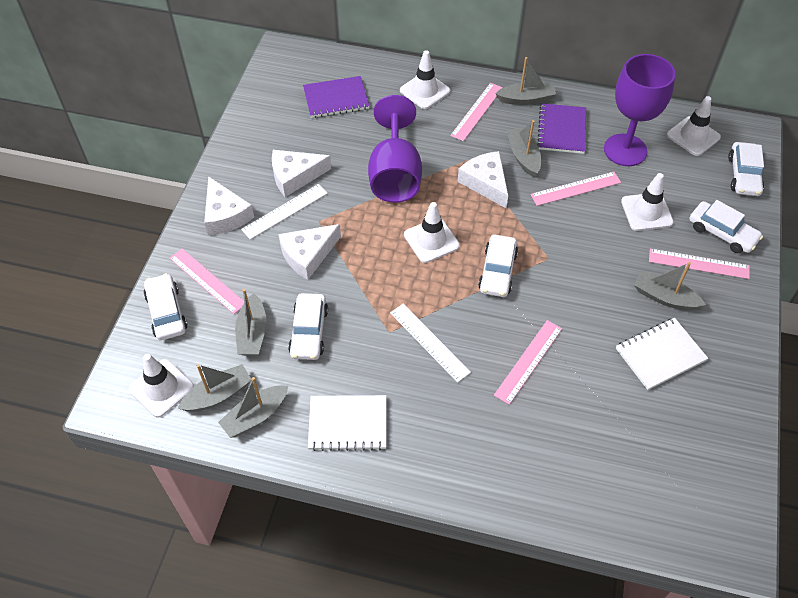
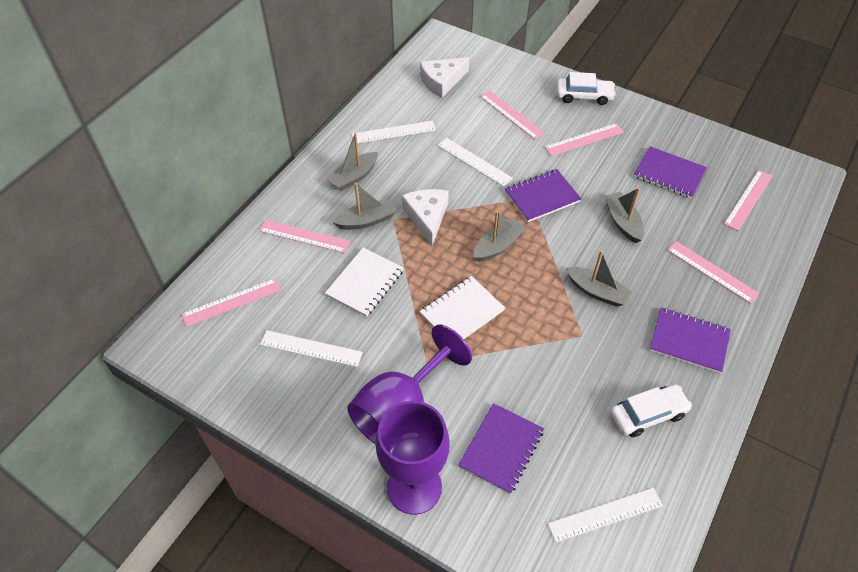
grey boat: 6 -> 5
pink ruler: 5 -> 6
purple notebook: 2 -> 4
white car: 5 -> 2
white cheese: 4 -> 2
white ruler: 2 -> 4
white traffic cone: 5 -> 0

